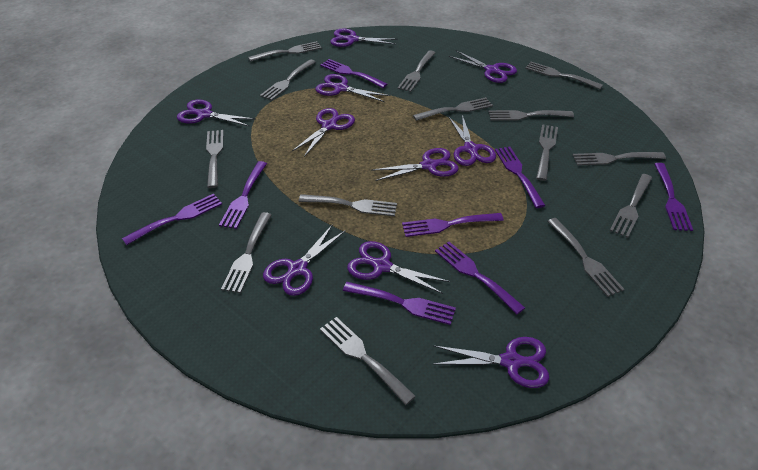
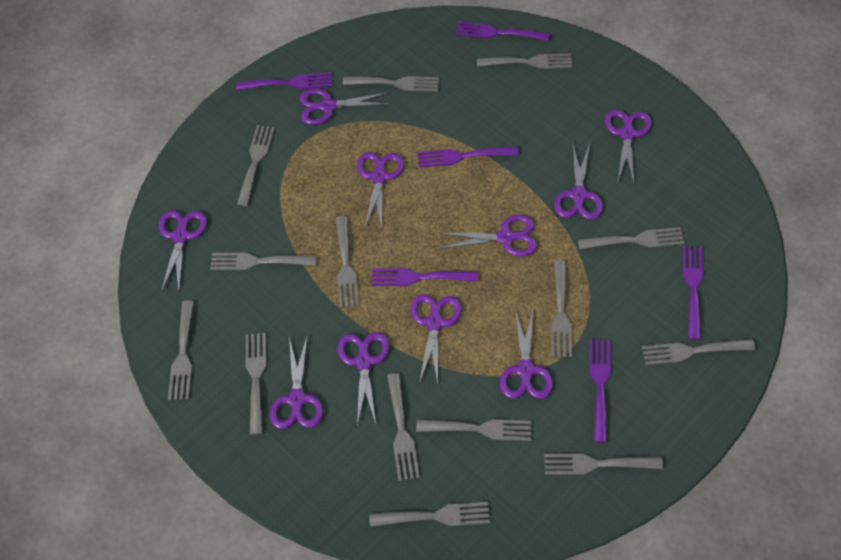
purple fork: 8 -> 6

